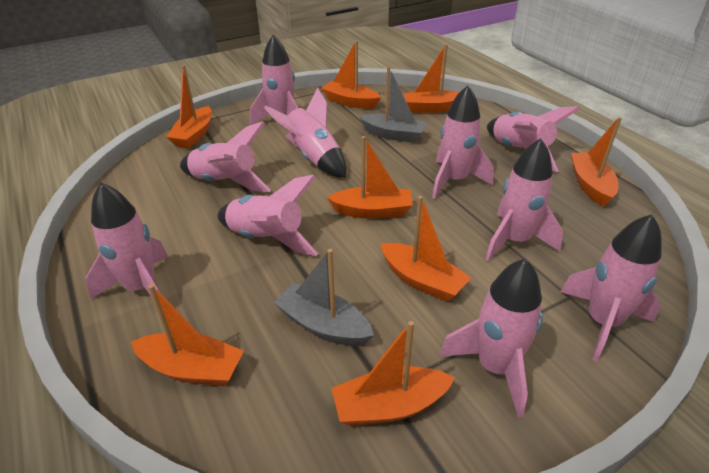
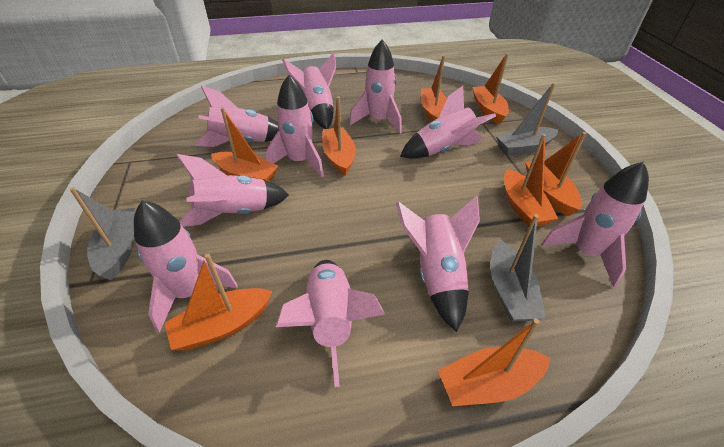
grey boat: 2 -> 3

